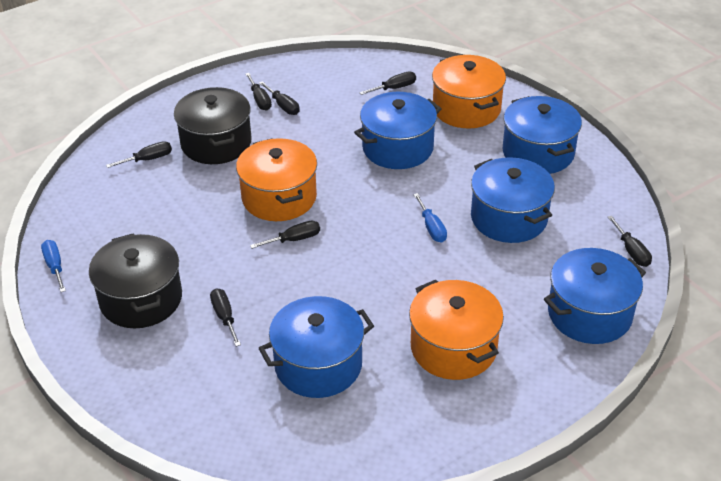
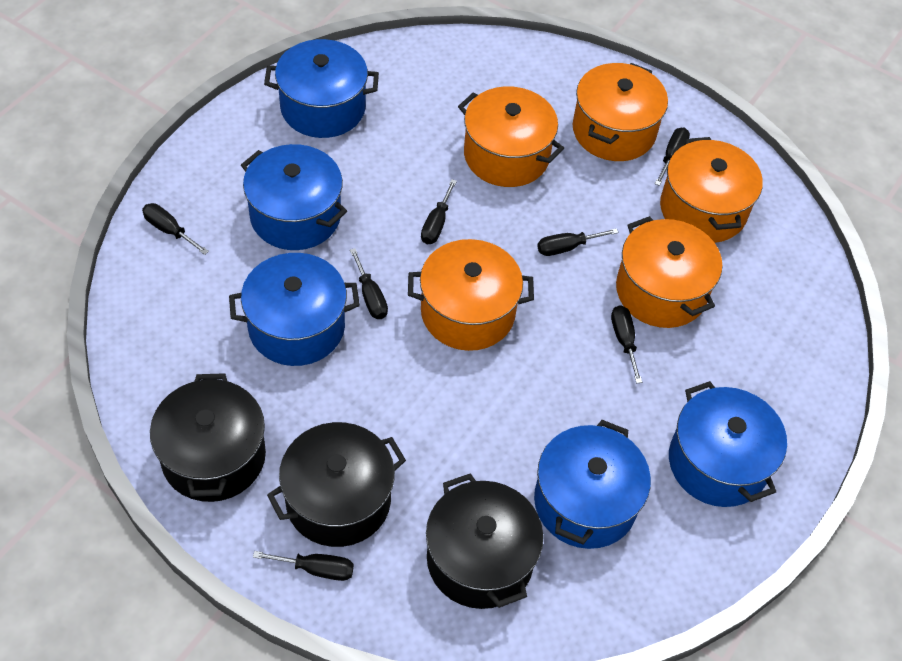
black pot: 2 -> 3
blue screwdriver: 2 -> 0
orange pot: 3 -> 5

